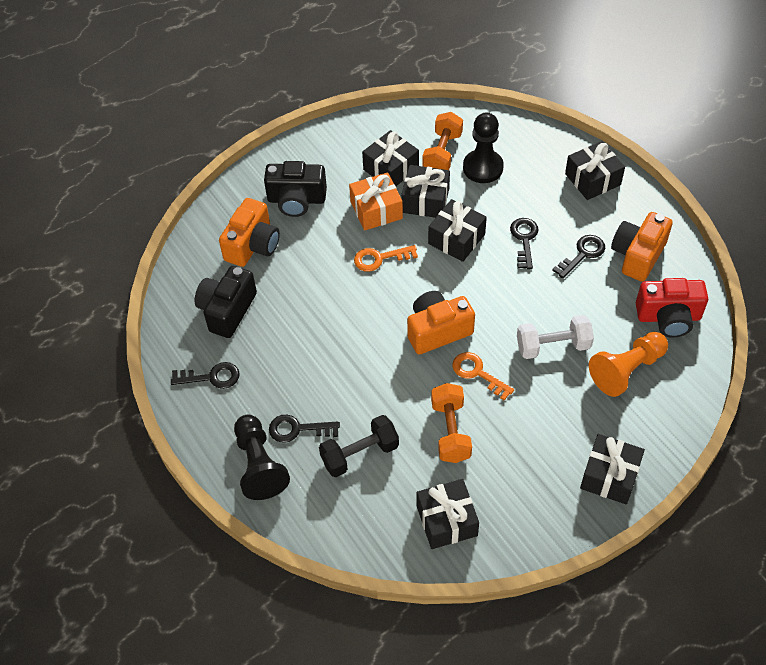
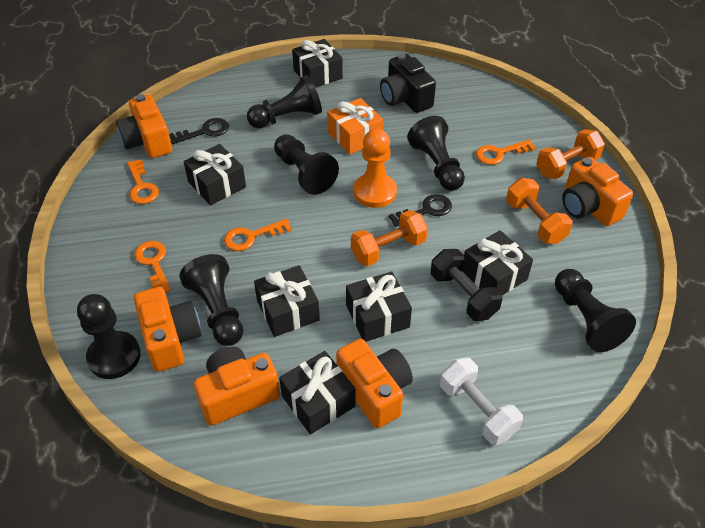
black camera: 2 -> 1
black key: 4 -> 2
black pawn: 2 -> 6
orange camera: 3 -> 5
orange dumbbell: 2 -> 3
orange key: 2 -> 4
red camera: 1 -> 0

